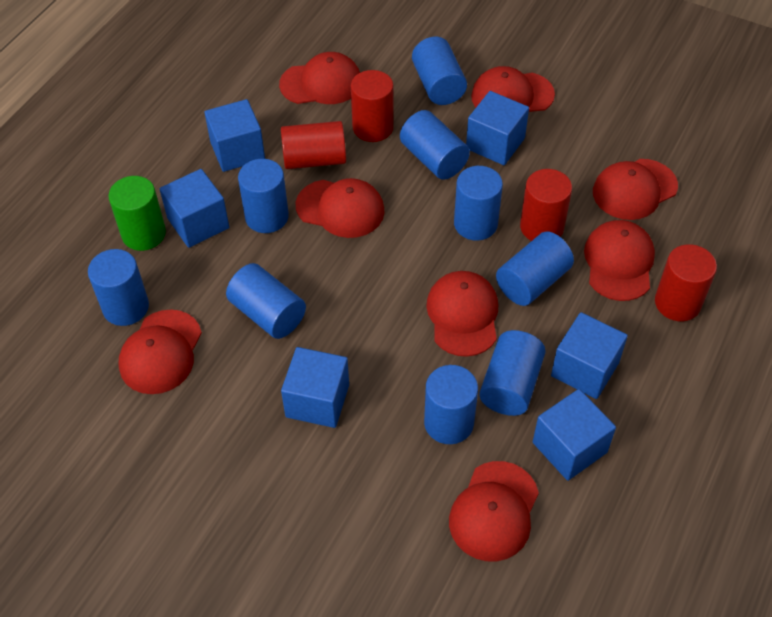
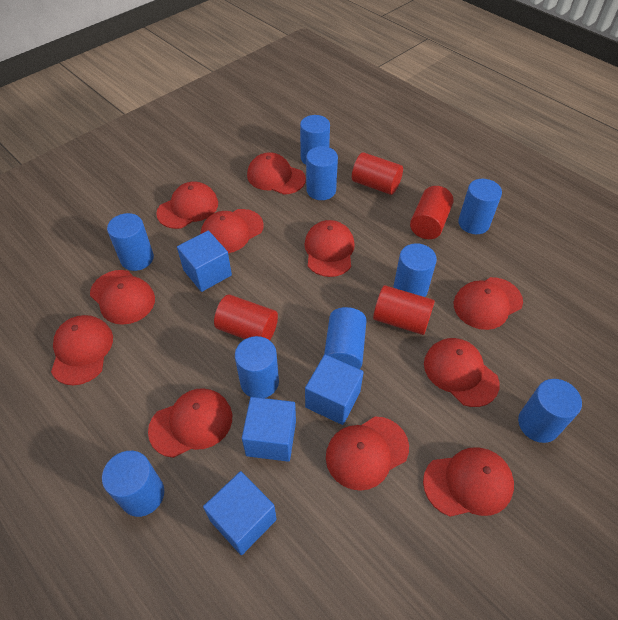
blue cube: 6 -> 4
green cylinder: 1 -> 0
red cap: 8 -> 11

